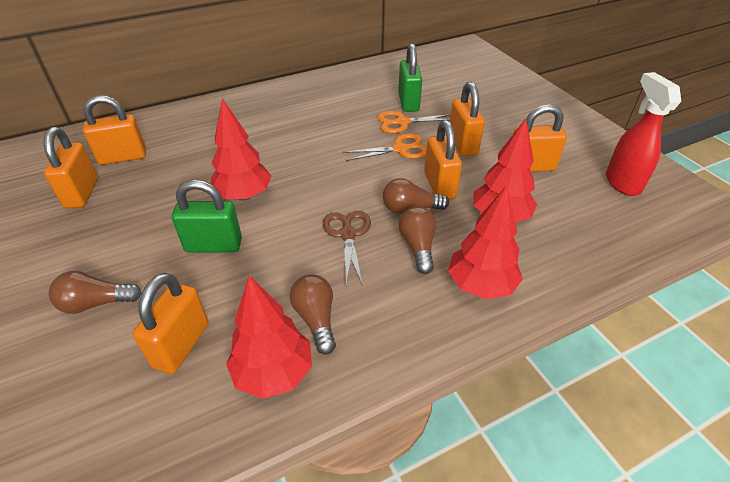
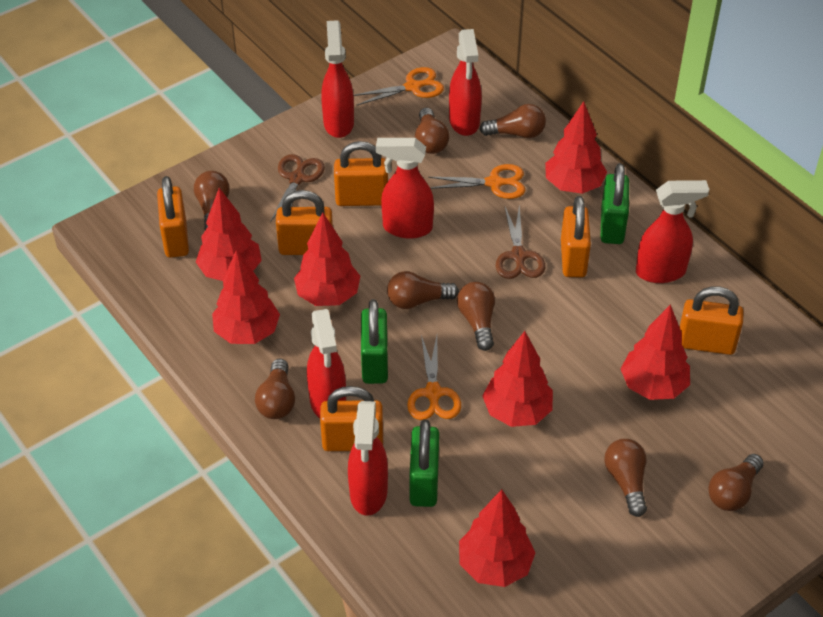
brown light bulb: 4 -> 8
brown scissors: 1 -> 2
green padlock: 2 -> 3
orange scissors: 2 -> 3
red spray bottle: 1 -> 6
red tree: 4 -> 7

